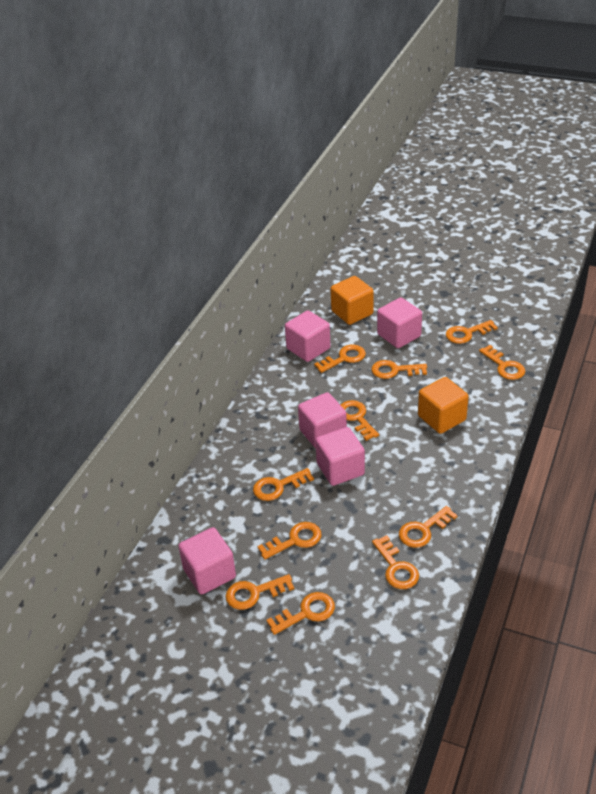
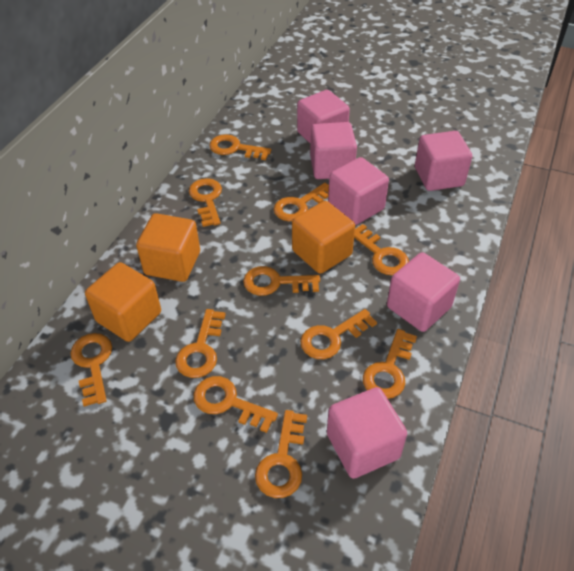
orange cube: 2 -> 3
pink cube: 5 -> 6

